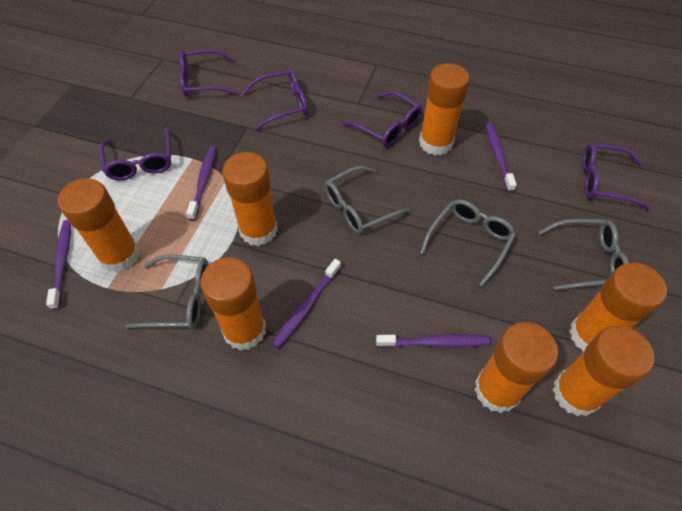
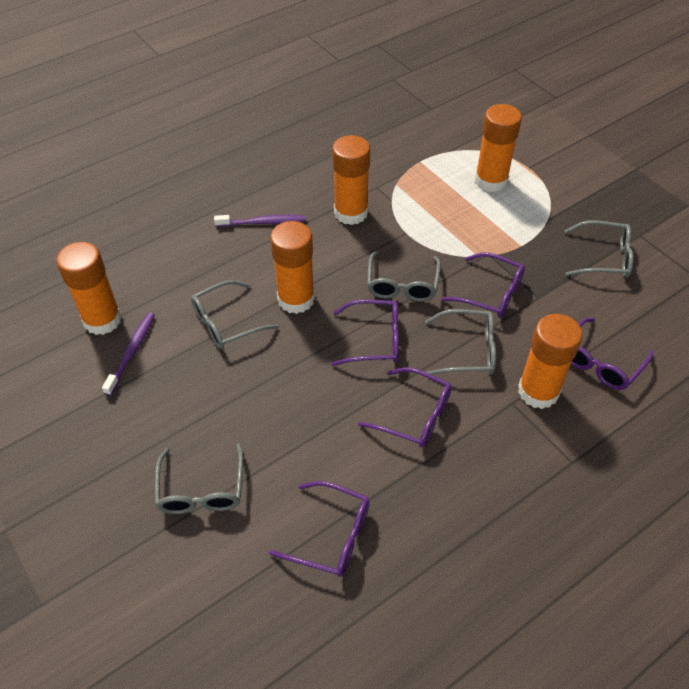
grey glasses: 4 -> 5
orange glue stick: 7 -> 5
purple toothbrush: 5 -> 2

